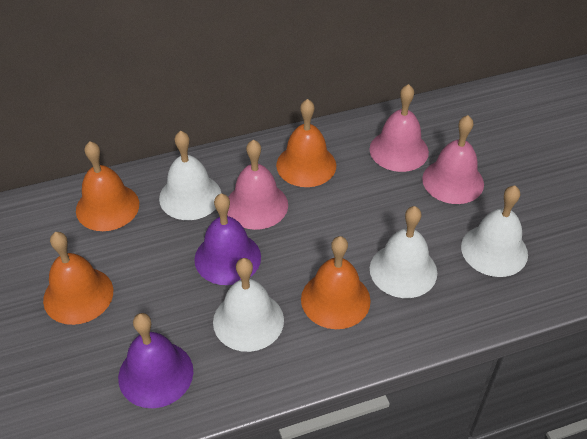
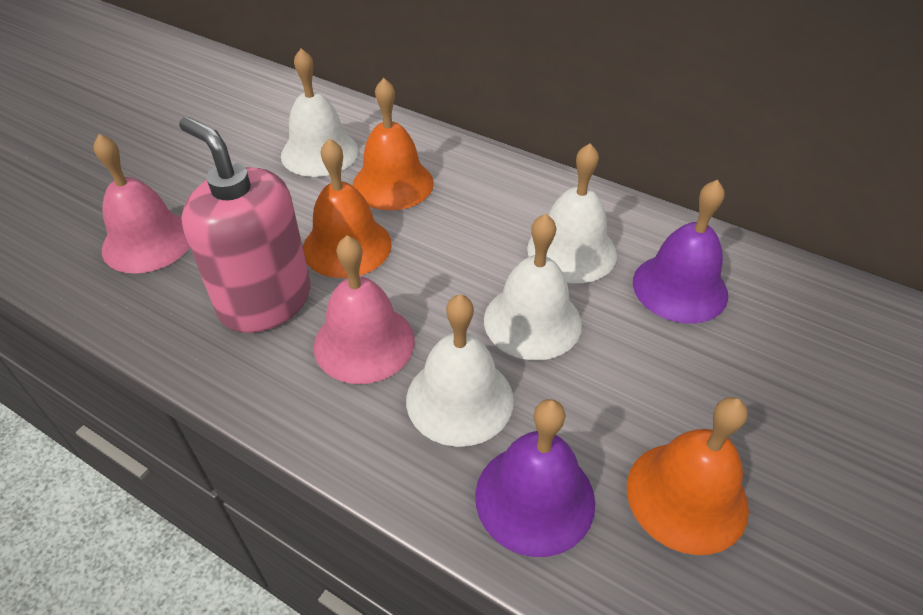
orange bell: 4 -> 3
pink bell: 3 -> 2
pink soap dispenser: 0 -> 1

